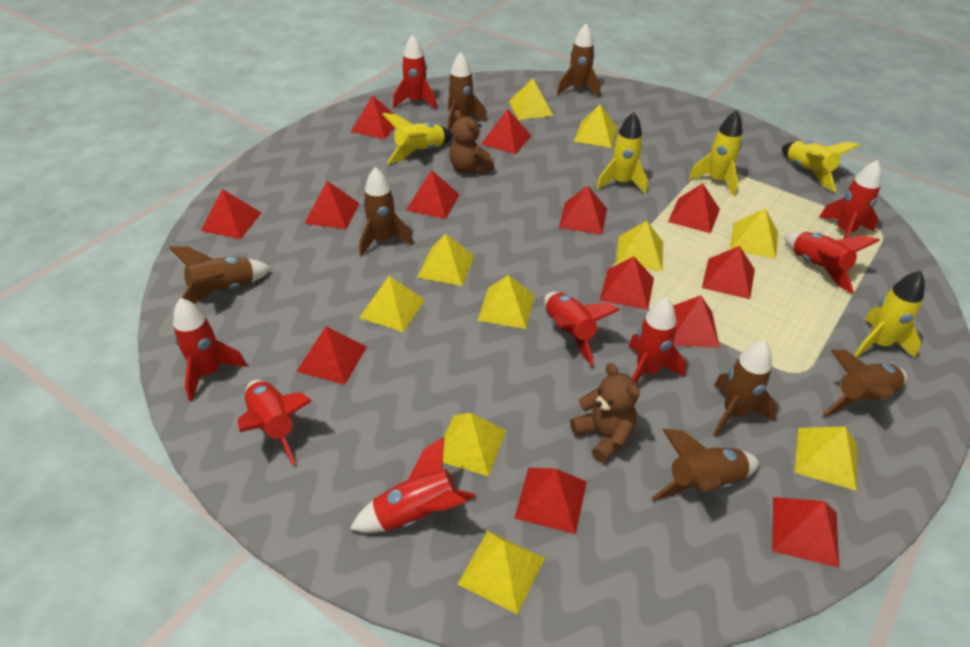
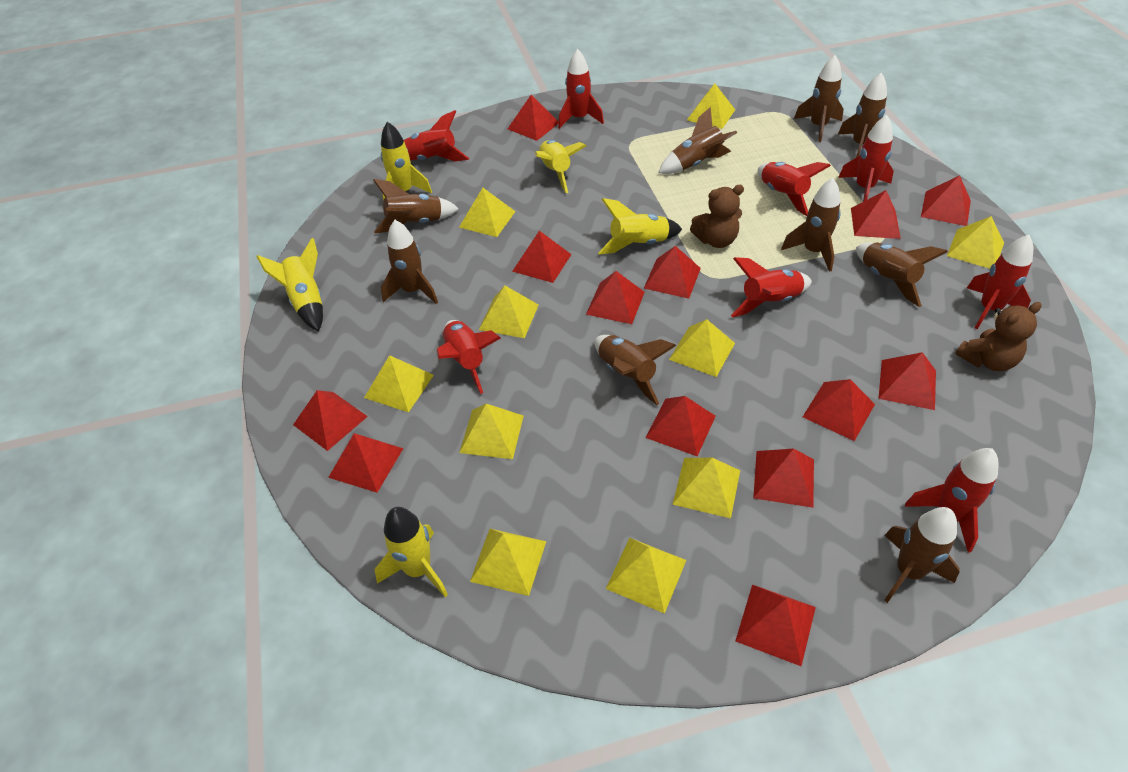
brown rocket: 7 -> 9

